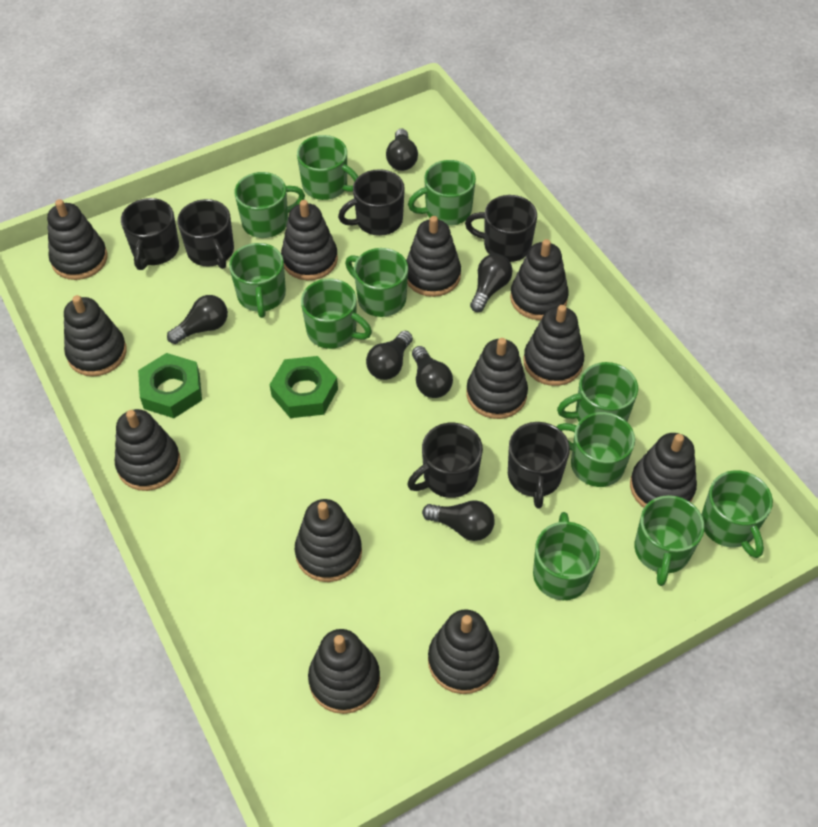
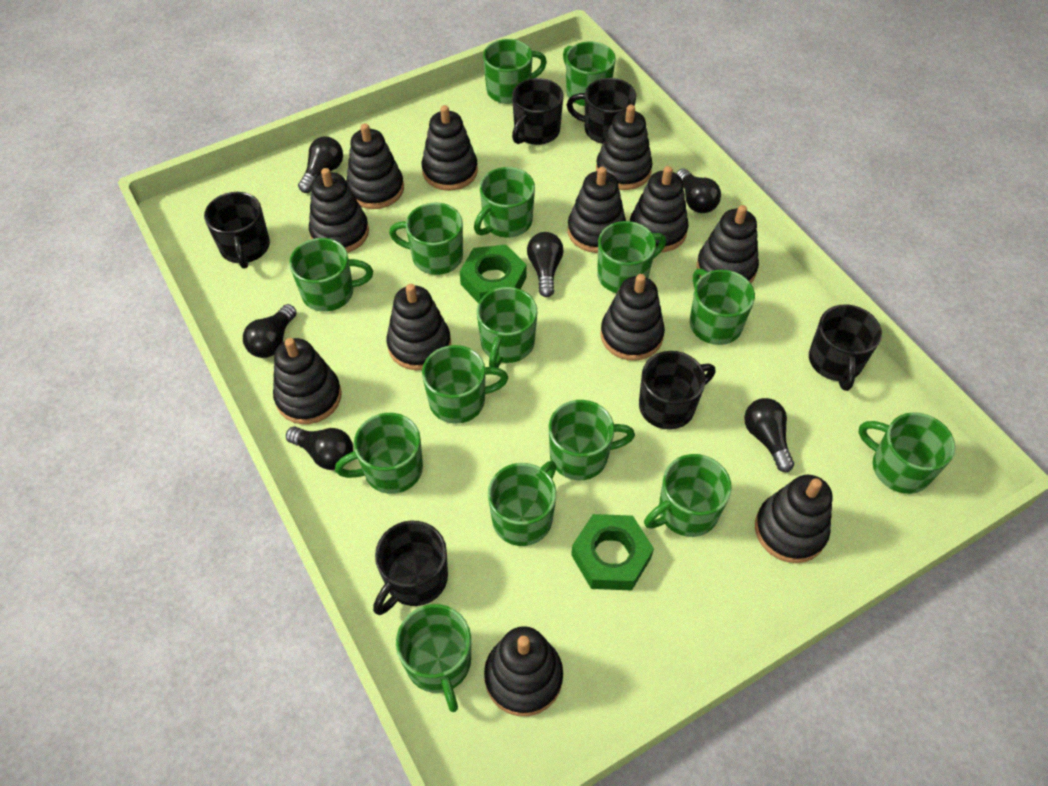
green mug: 11 -> 15

